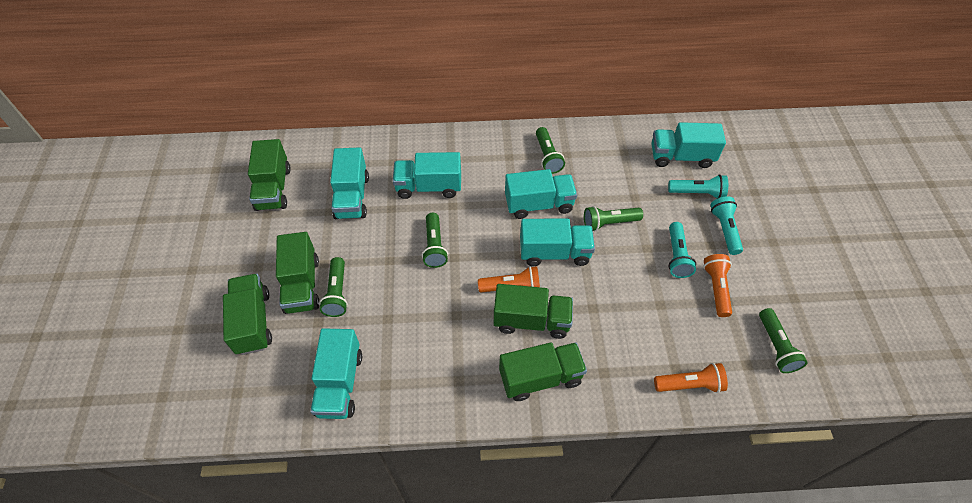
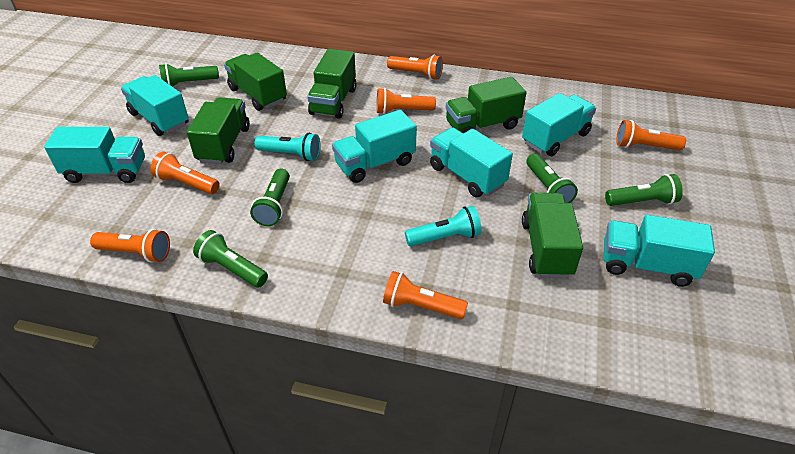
orange flashlight: 3 -> 6
turquoise flashlight: 3 -> 2

